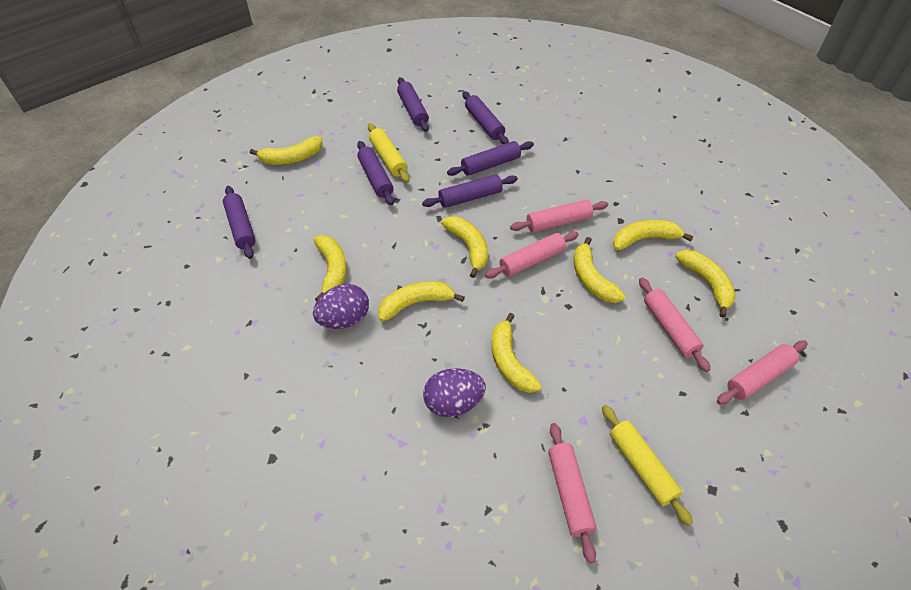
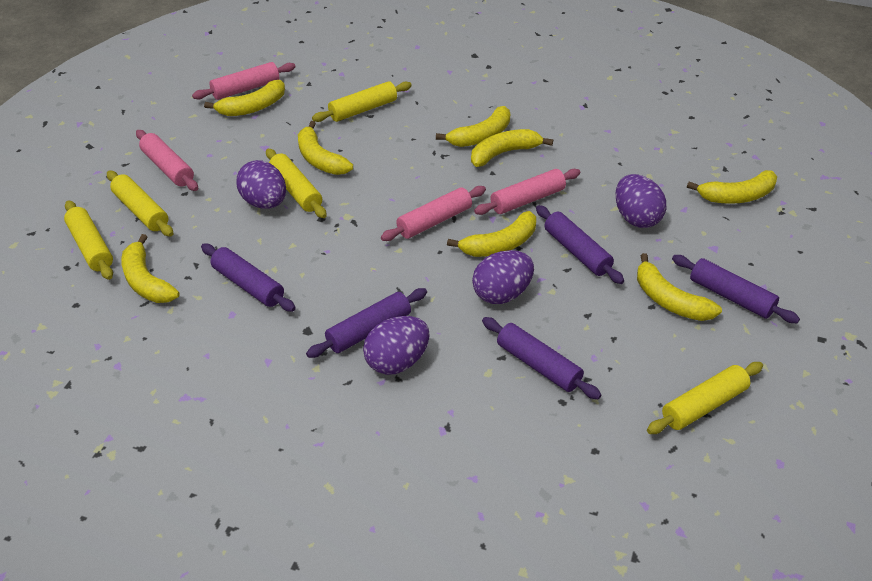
pink rolling pin: 5 -> 4
purple egg: 2 -> 4
purple rolling pin: 6 -> 5
yellow rolling pin: 2 -> 5

